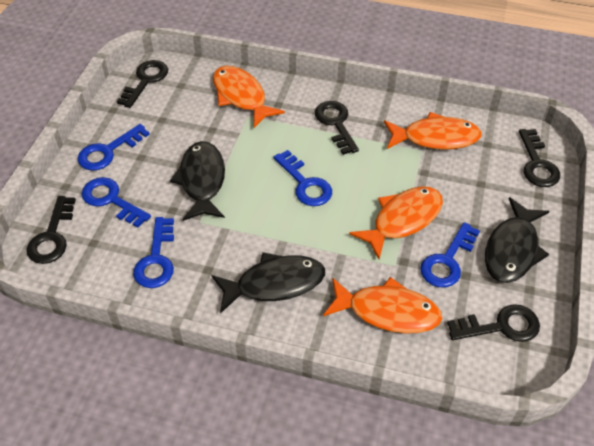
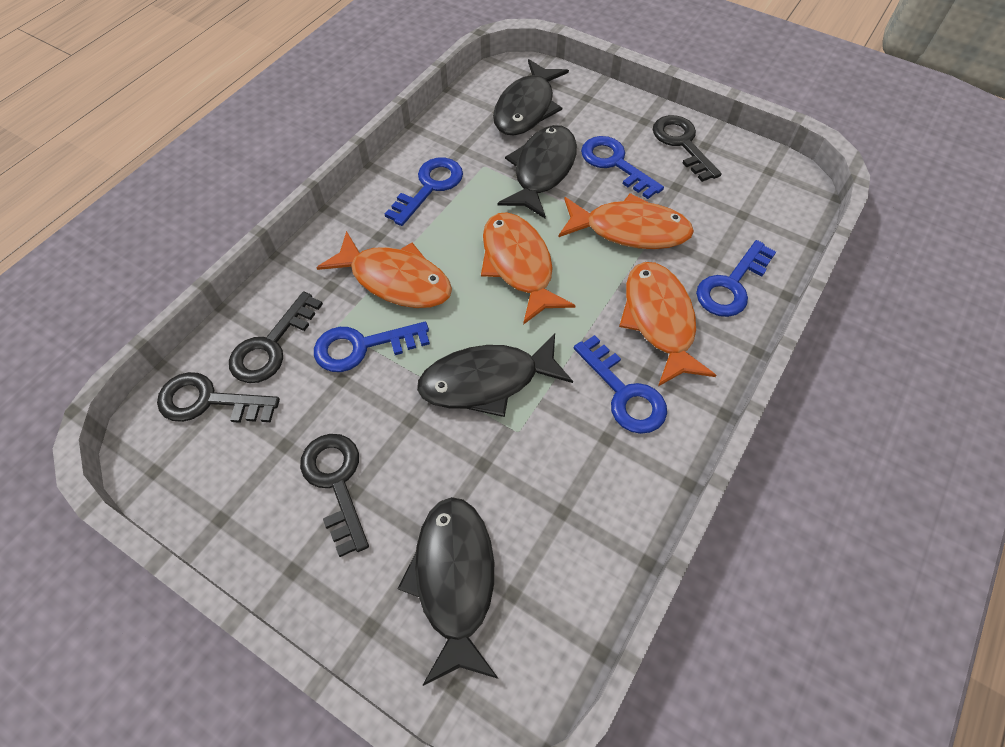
black fish: 3 -> 4
black key: 5 -> 4

